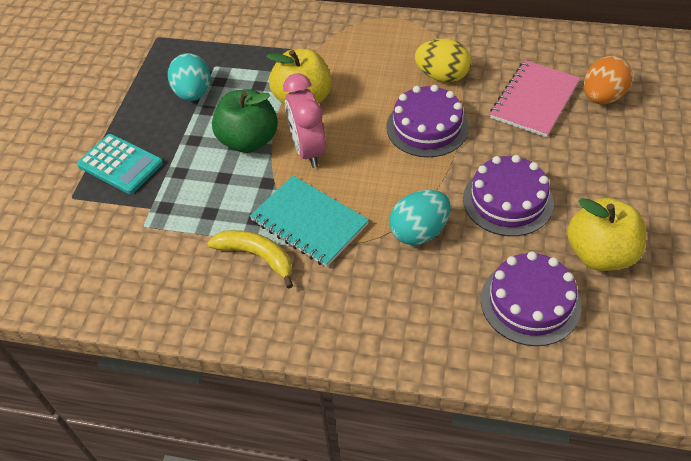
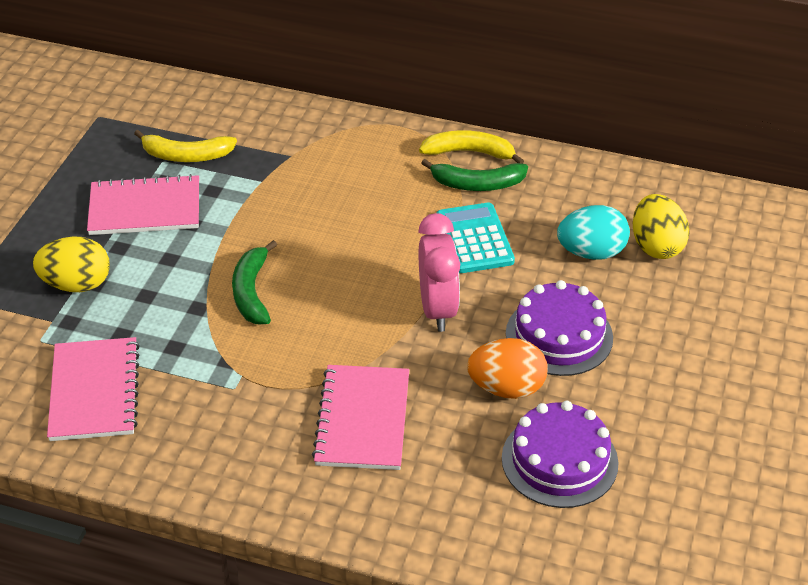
green apple: 1 -> 0
green banana: 0 -> 2
pink notebook: 1 -> 3
purple cake: 3 -> 2
turquoise egg: 2 -> 1
turquoise notebook: 1 -> 0
yellow apple: 2 -> 0
yellow banana: 1 -> 2
yellow egg: 1 -> 2

